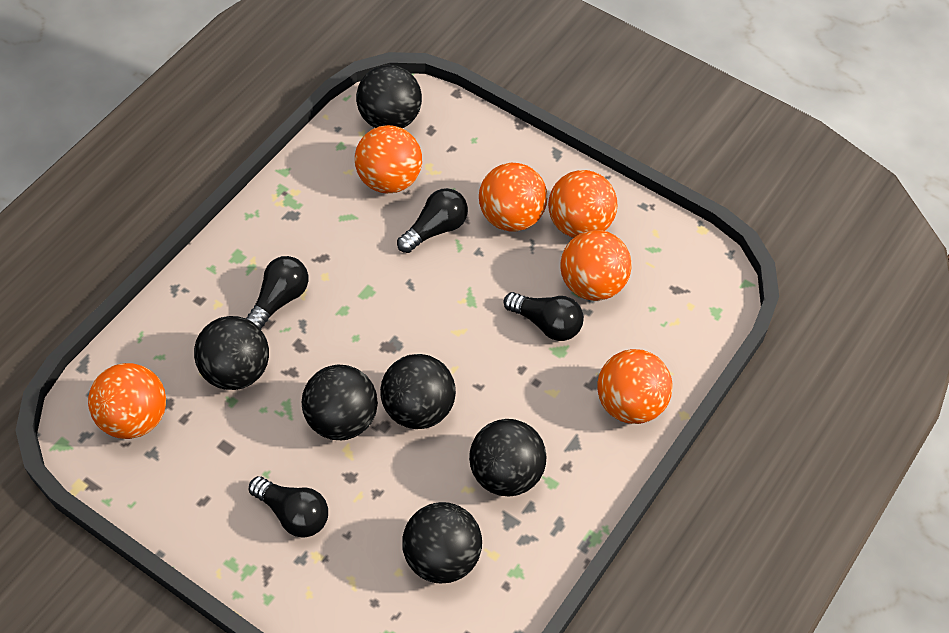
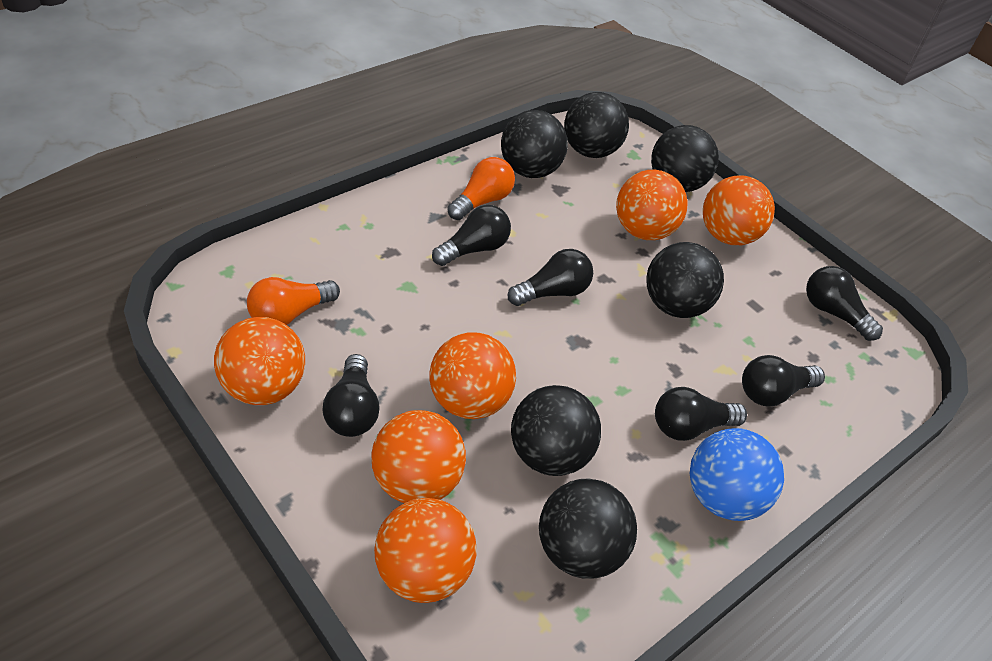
black light bulb: 4 -> 6
blue ball: 0 -> 1
orange light bulb: 0 -> 2

